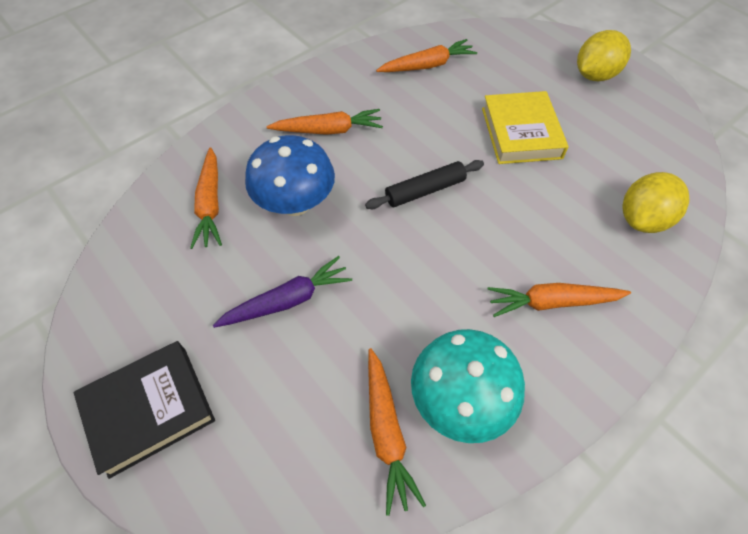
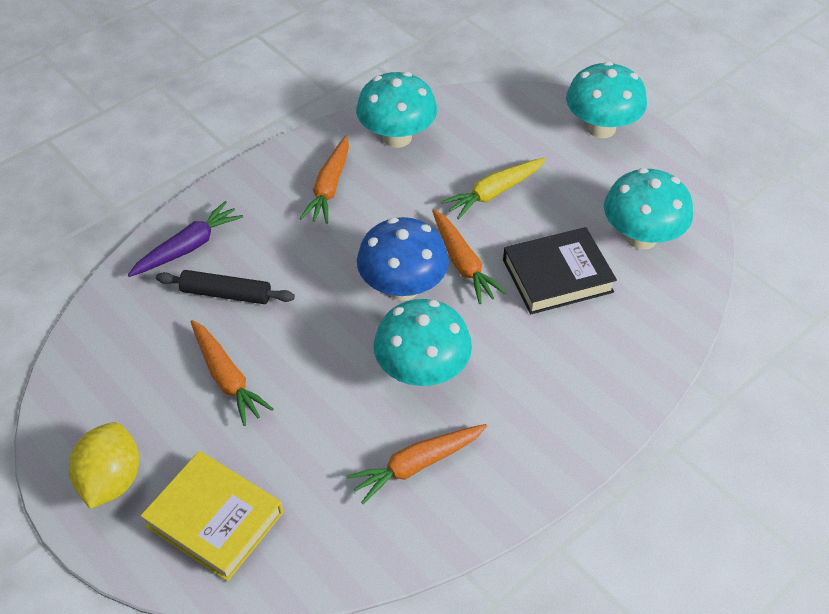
orange carrot: 5 -> 4
turquoise mushroom: 1 -> 4
yellow carrot: 0 -> 1
yellow lemon: 2 -> 1

